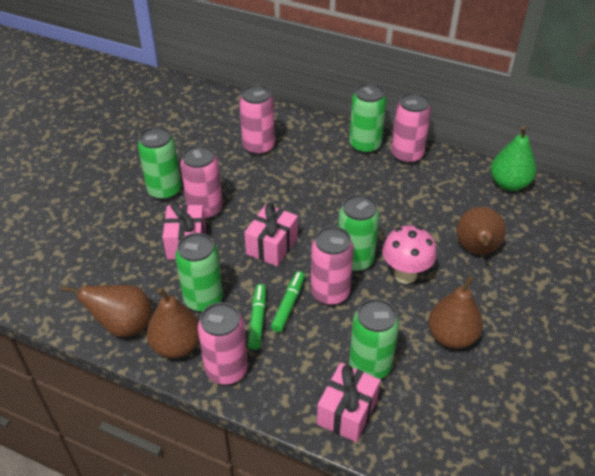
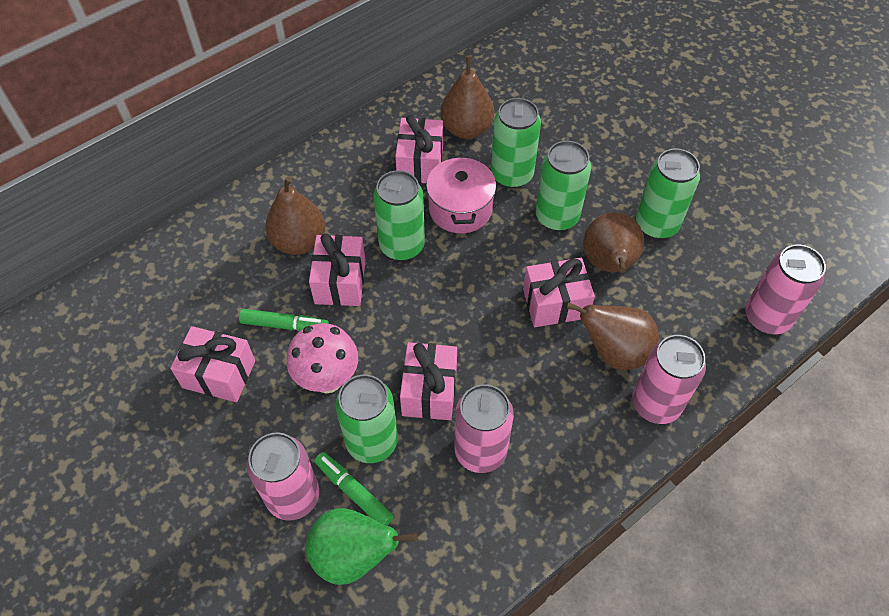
pink can: 5 -> 4
pink gift: 3 -> 5
pink pot: 0 -> 1

